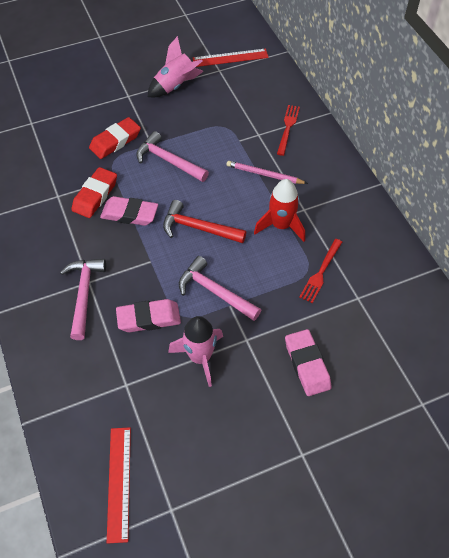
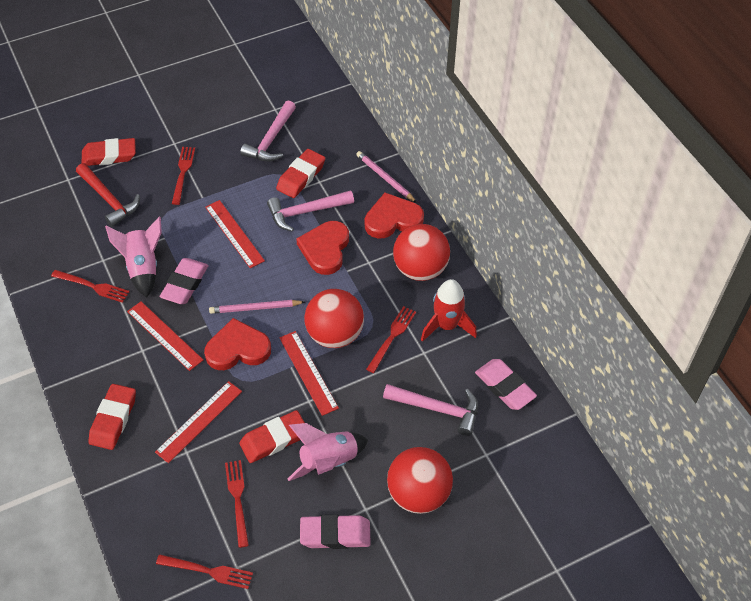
pink pencil: 1 -> 2
red ball: 0 -> 3
red eraser: 2 -> 4
red fork: 2 -> 5
red heart: 0 -> 3
red ruler: 2 -> 4

